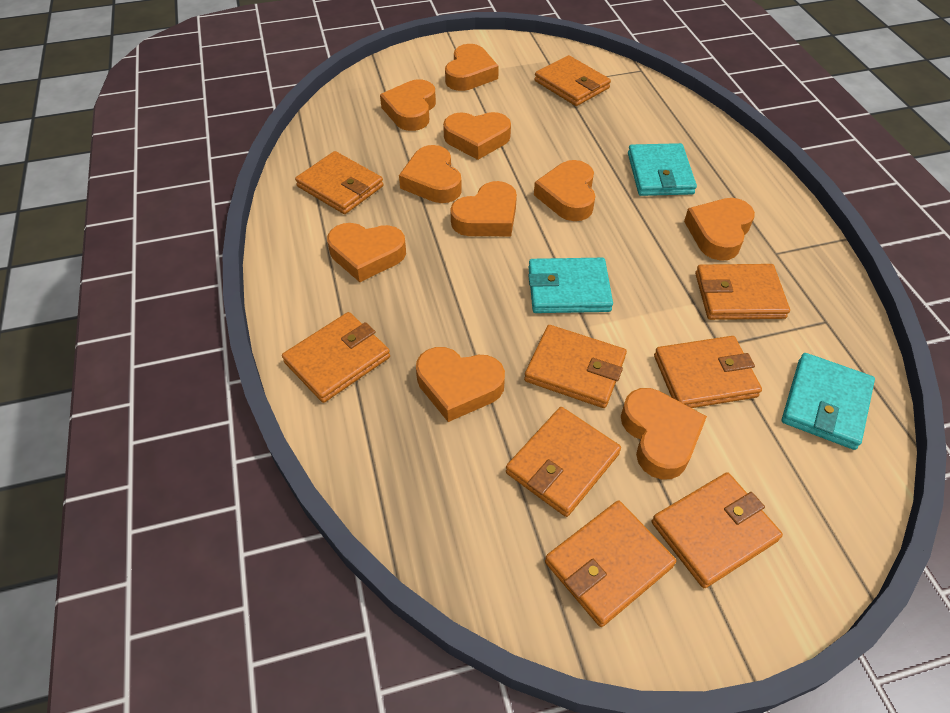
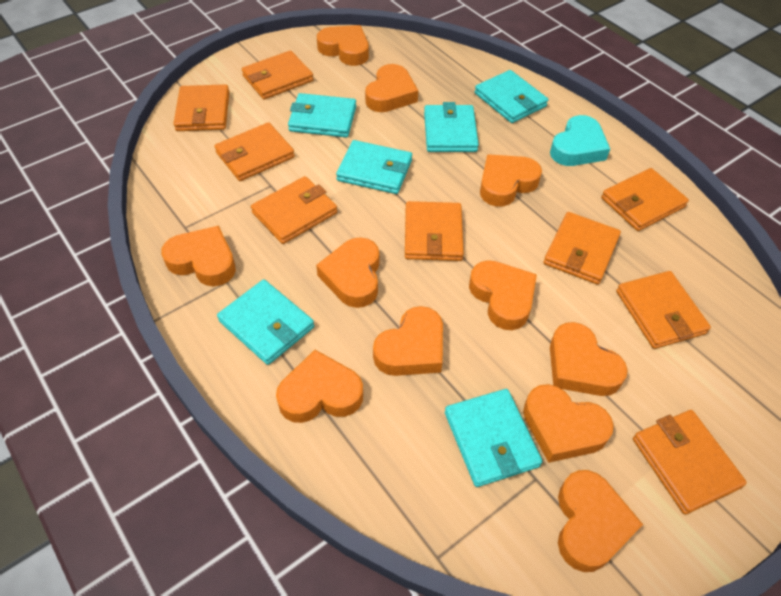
orange heart: 10 -> 11
turquoise heart: 0 -> 1
turquoise wallet: 3 -> 6

